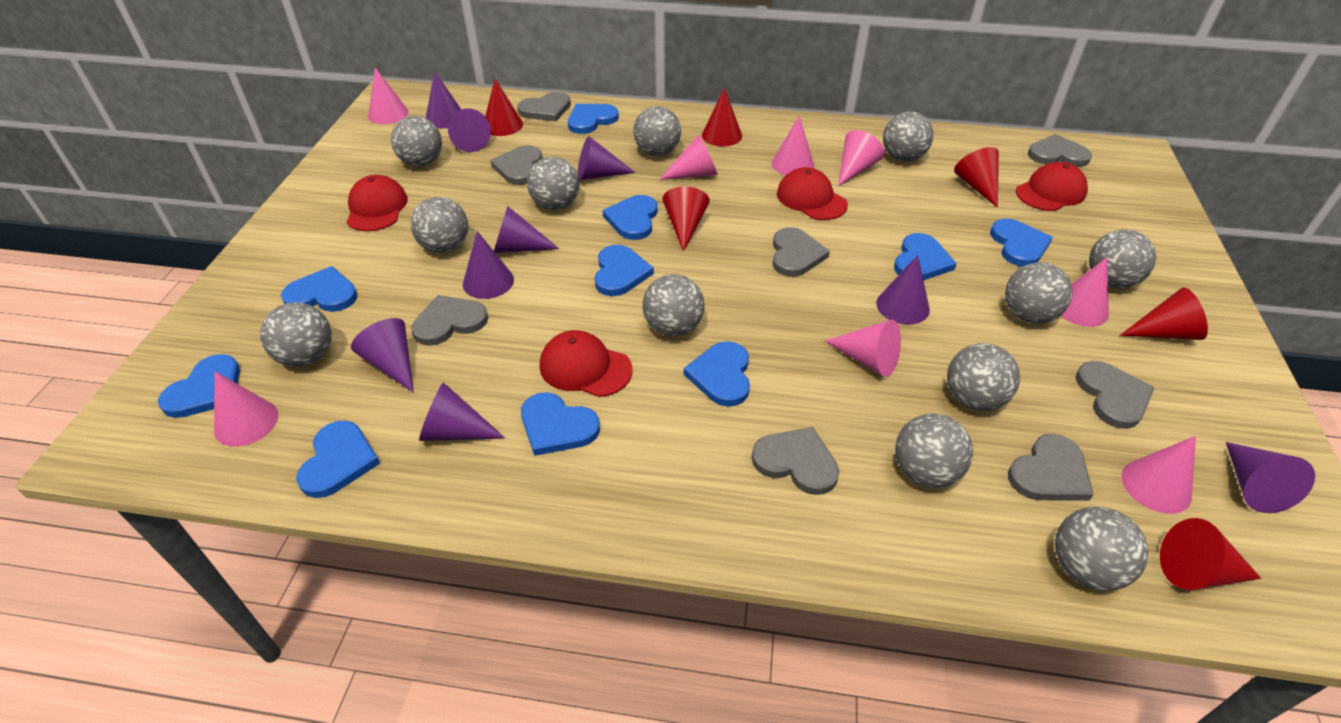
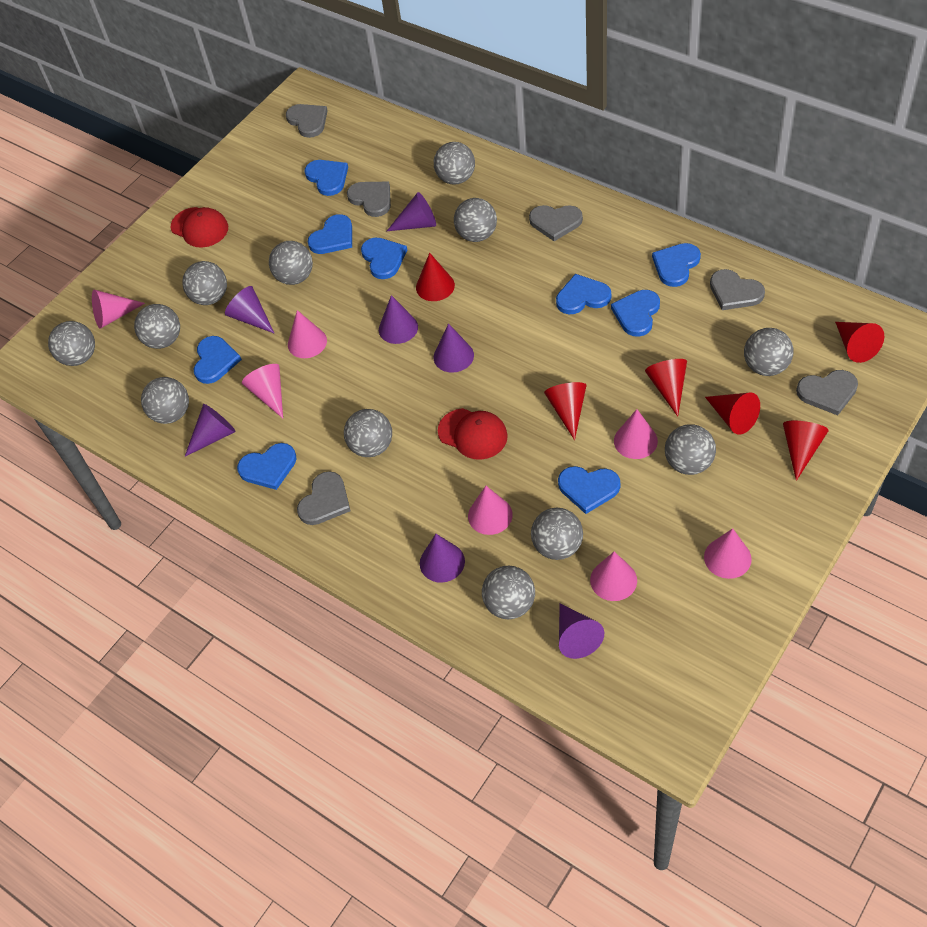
blue heart: 10 -> 9
grey heart: 8 -> 6
pink cone: 8 -> 7
purple cone: 9 -> 7
red cap: 4 -> 2

